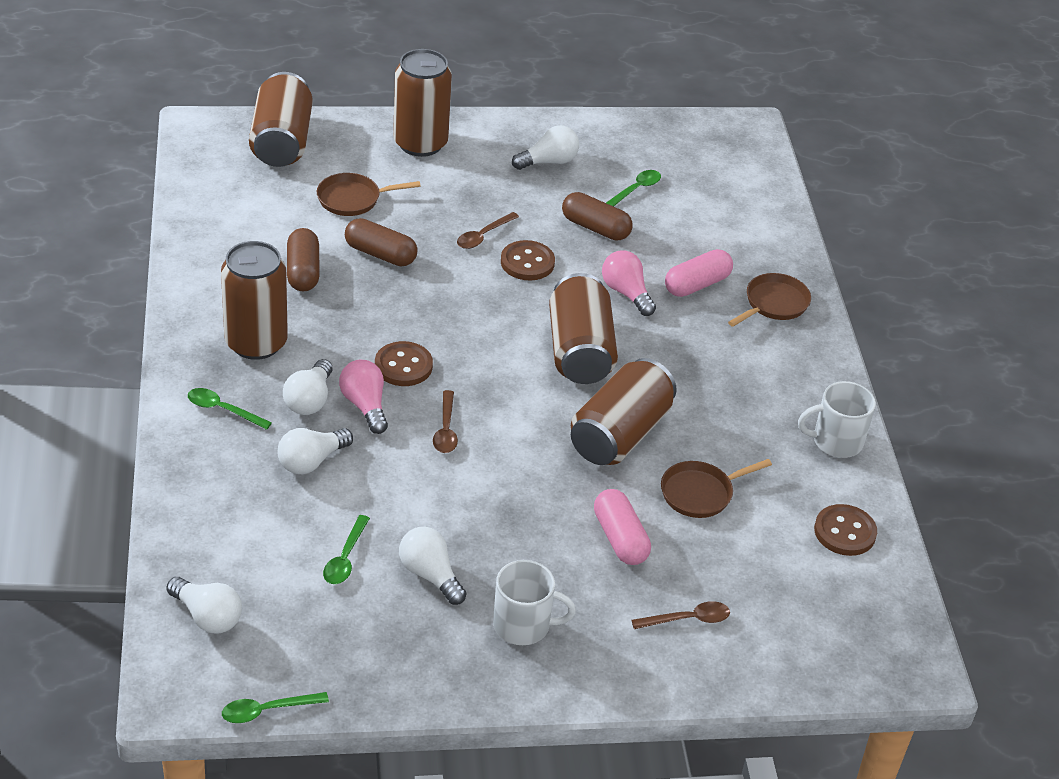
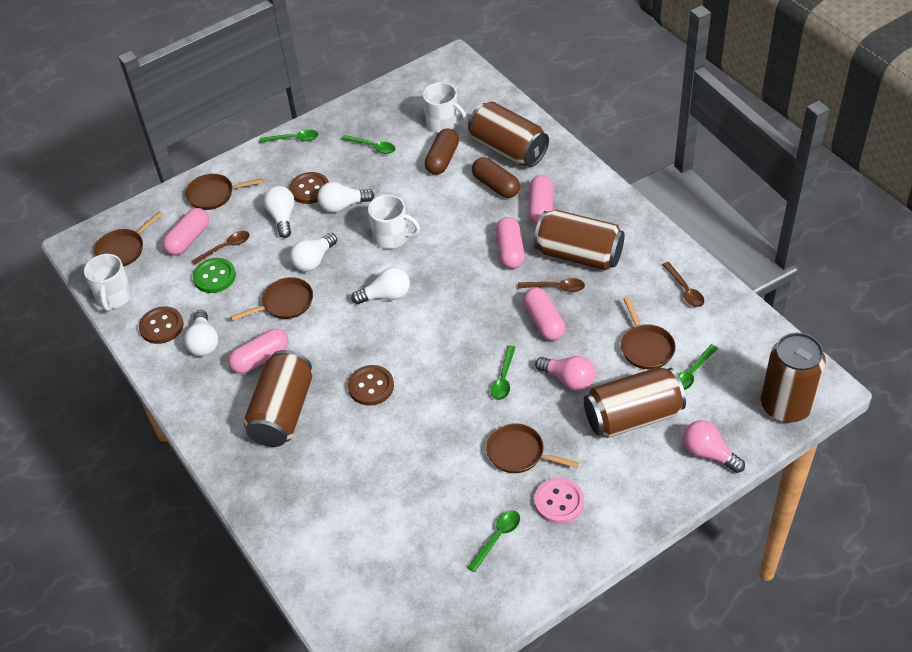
brown capsule: 3 -> 2
brown pan: 3 -> 5
green button: 0 -> 1
green spoon: 4 -> 5
pink button: 0 -> 1
pink capsule: 2 -> 5
white mug: 2 -> 3

